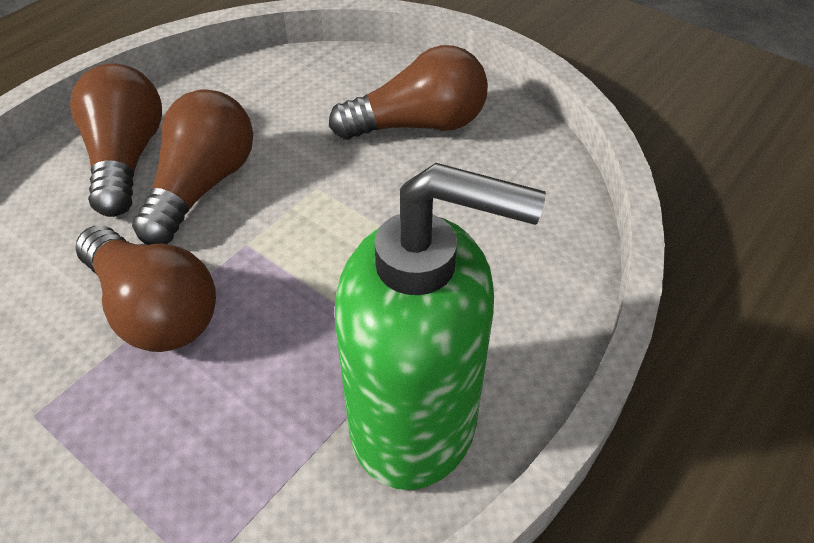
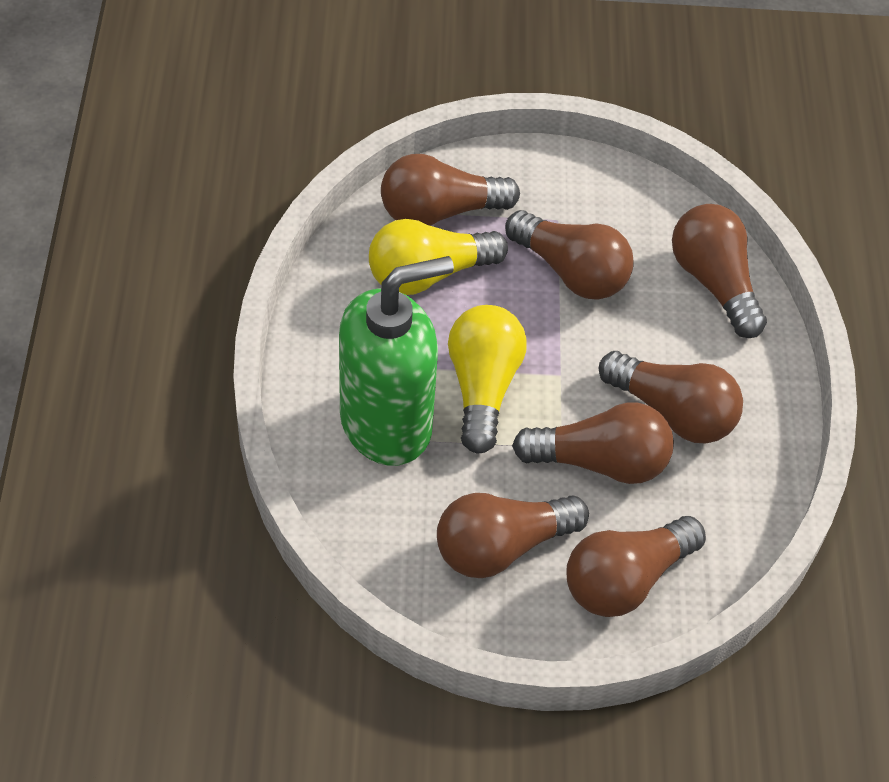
brown light bulb: 4 -> 7
yellow light bulb: 0 -> 2

